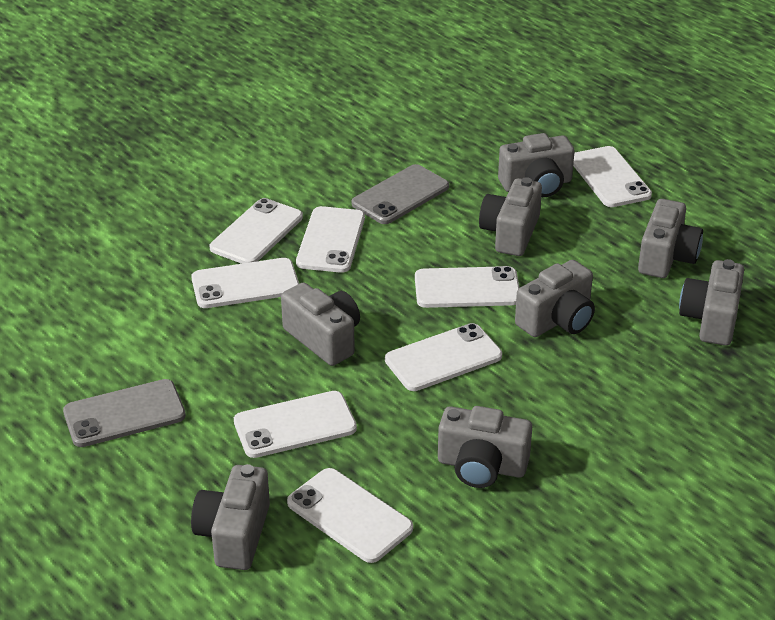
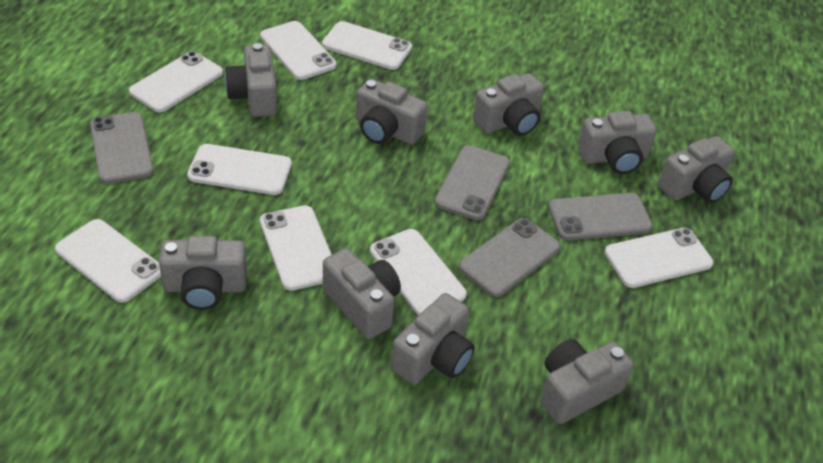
grey camera: 8 -> 9
grey phone: 2 -> 4

